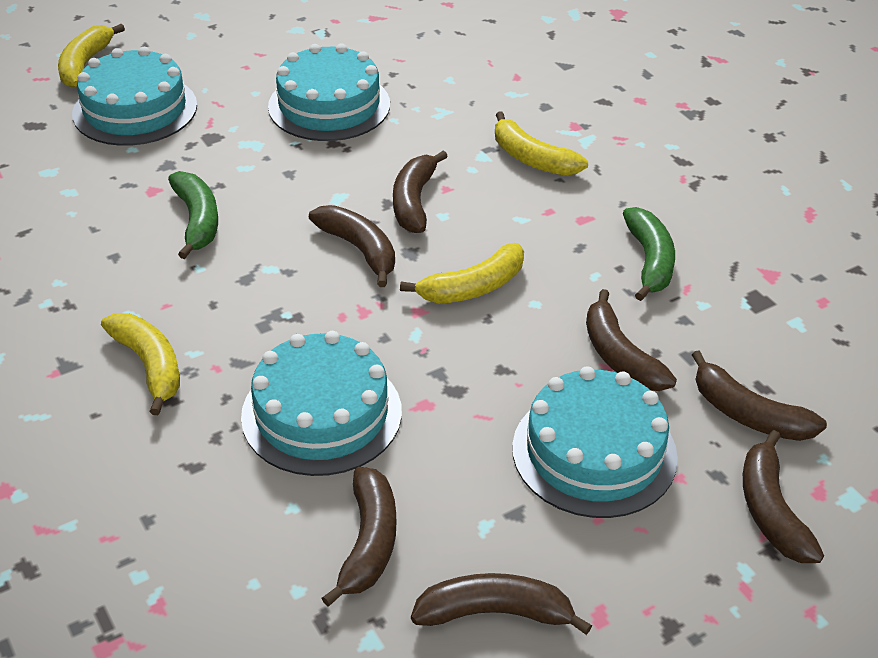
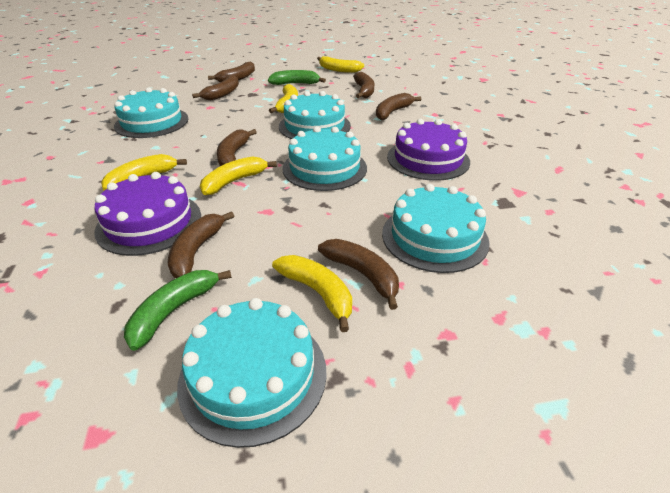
purple cake: 0 -> 2
turquoise cake: 4 -> 5
yellow banana: 4 -> 5

